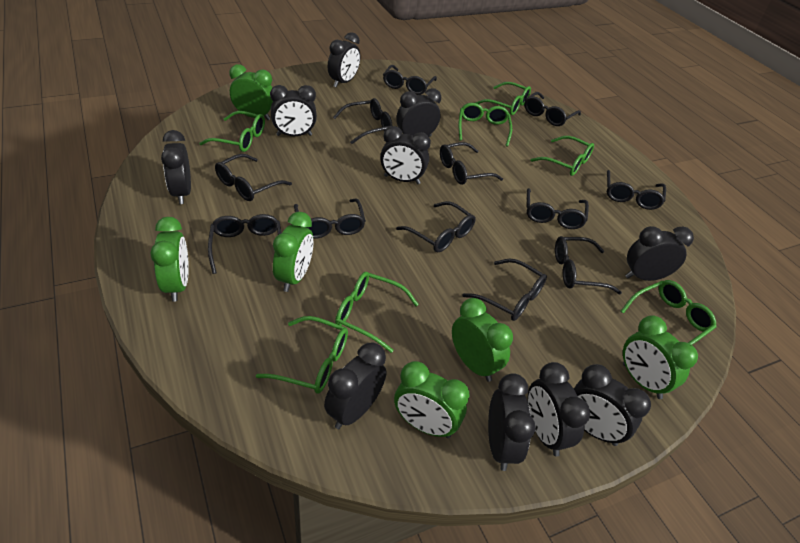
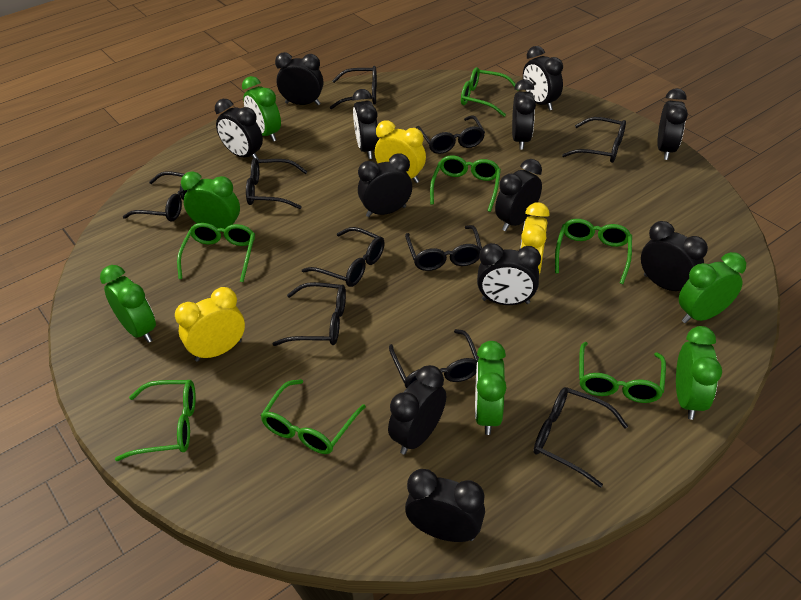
black clock: 10 -> 12
black glasses: 12 -> 10
yellow clock: 0 -> 3

